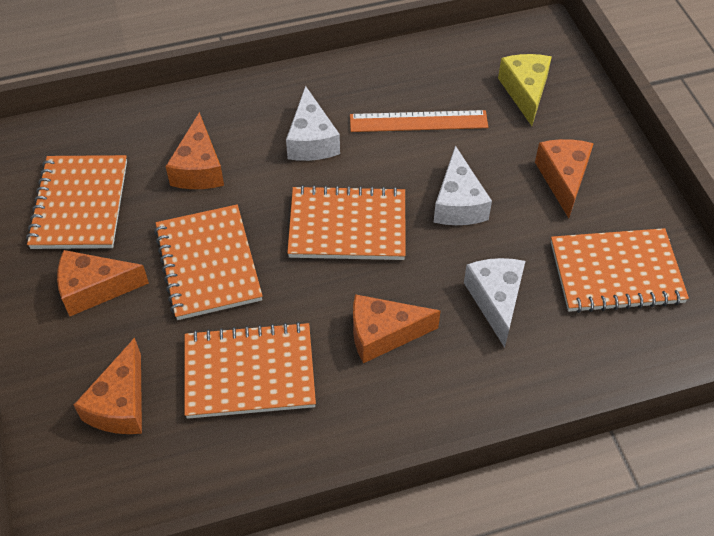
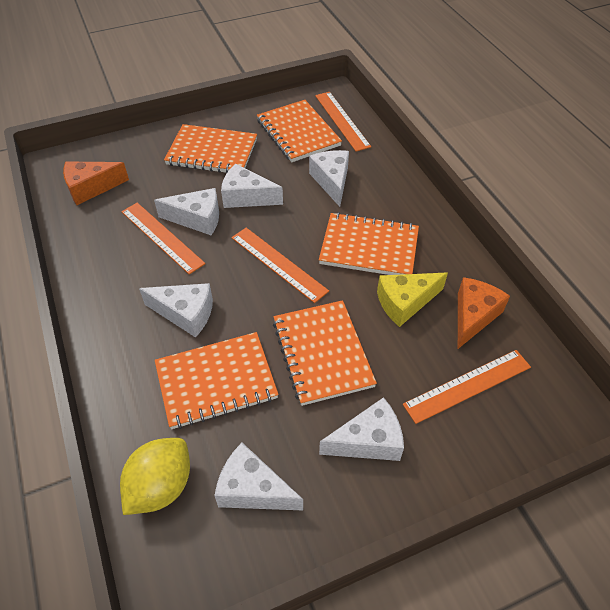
orange cheese: 5 -> 2
orange ruler: 1 -> 4
white cheese: 3 -> 6
yellow lemon: 0 -> 1

